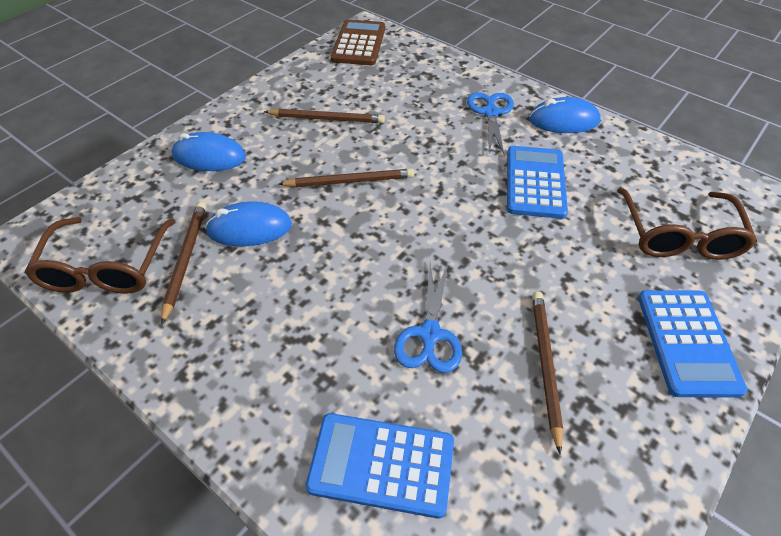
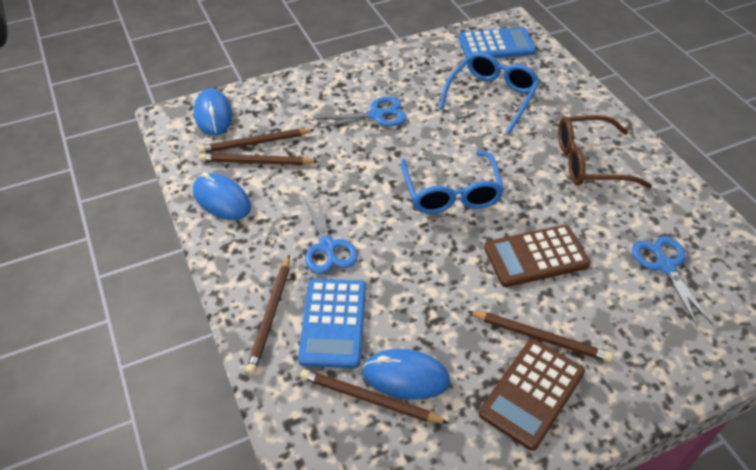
blue calculator: 3 -> 2
blue glasses: 0 -> 2
blue scissors: 2 -> 3
brown calculator: 1 -> 2
brown glasses: 2 -> 1
brown pencil: 4 -> 5

